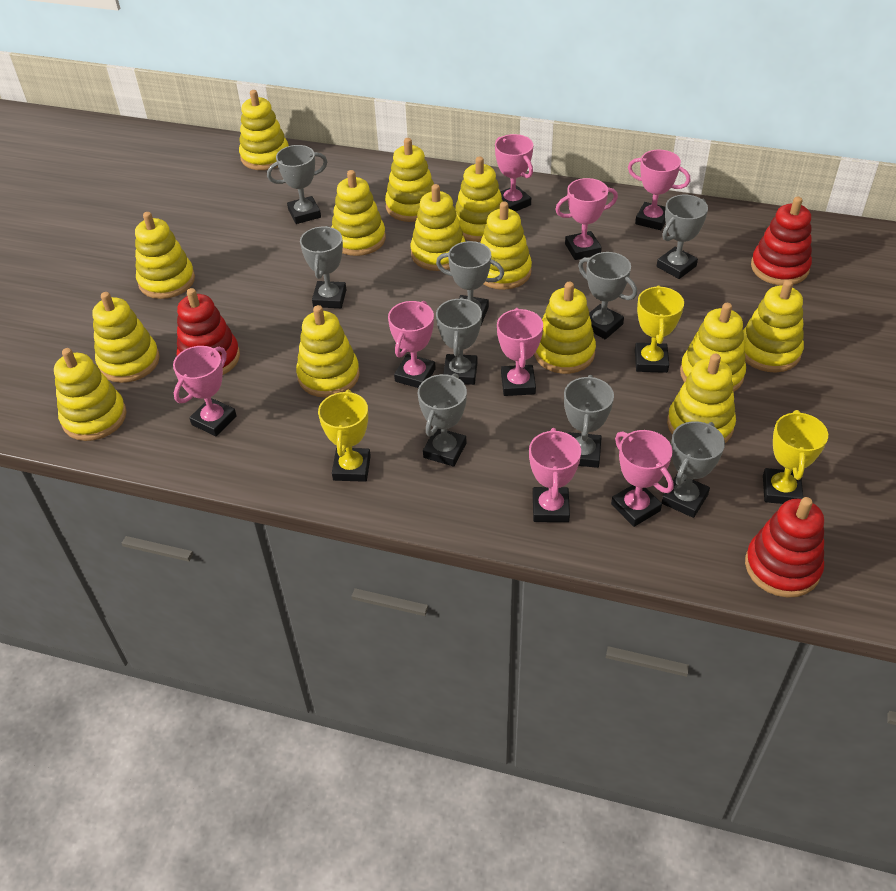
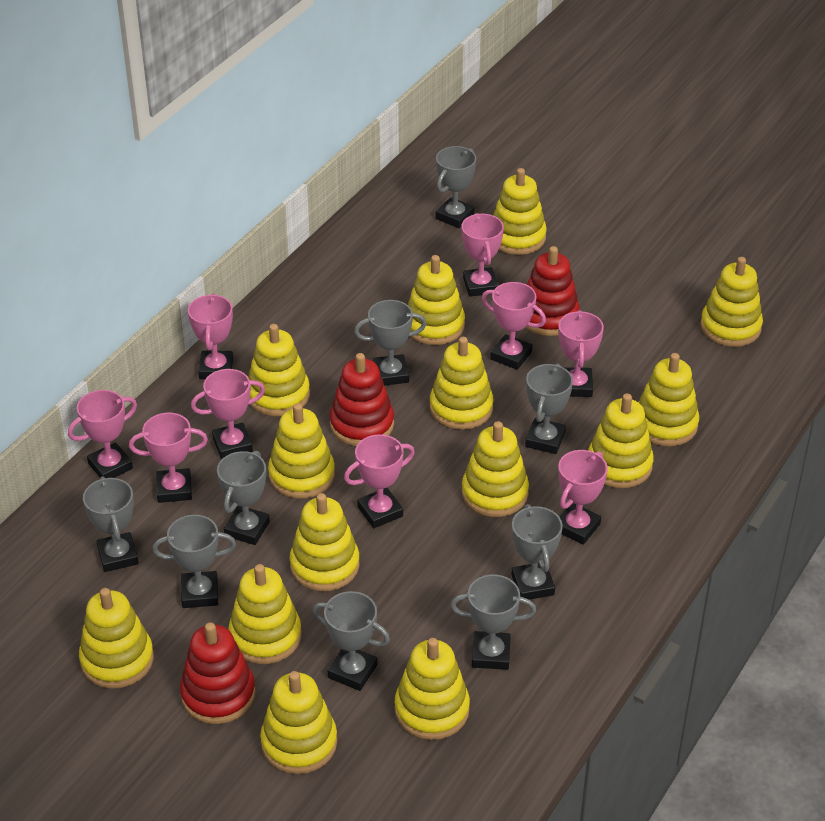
pink trophy: 8 -> 9
yellow trophy: 3 -> 0

